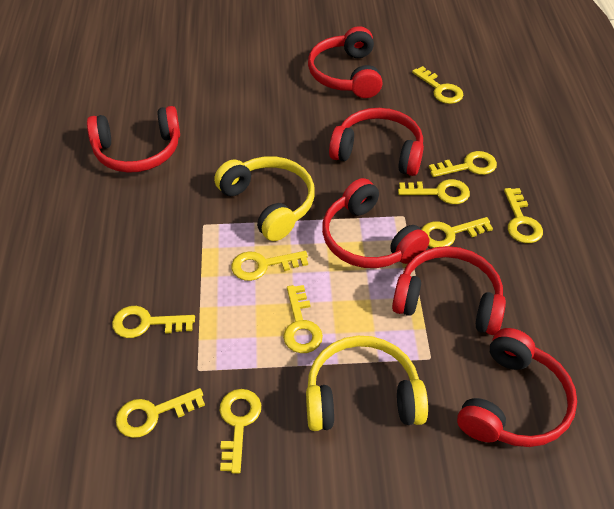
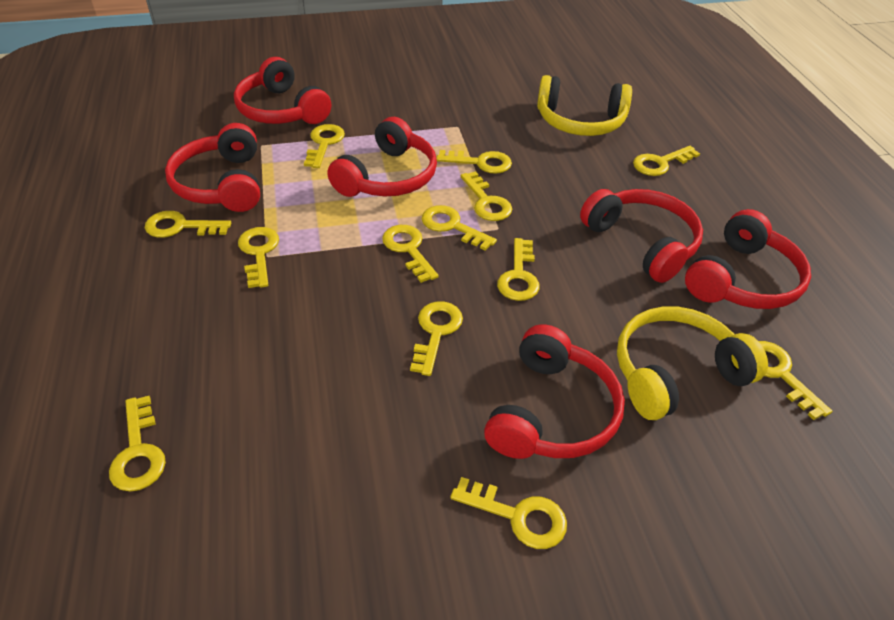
yellow key: 10 -> 13

